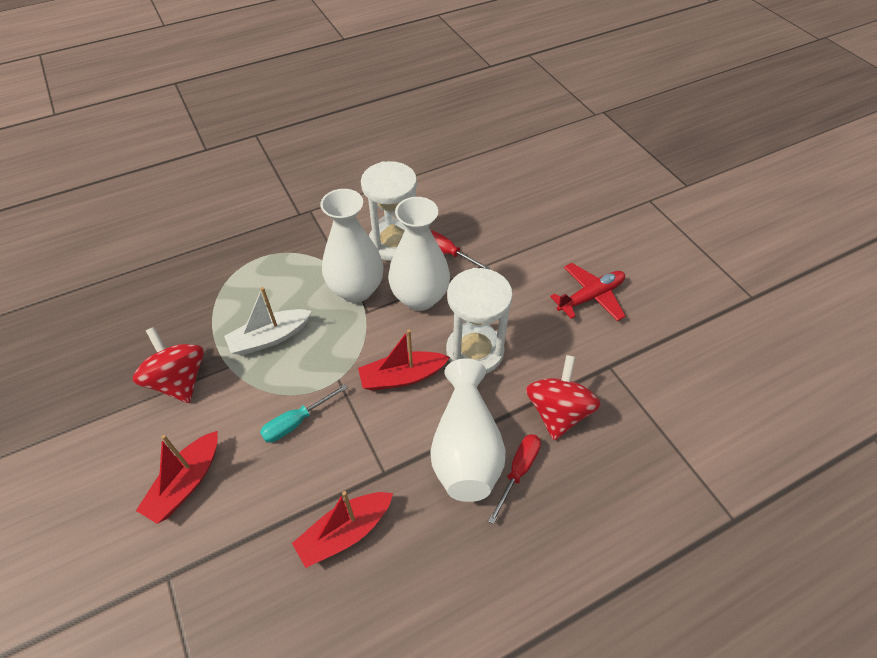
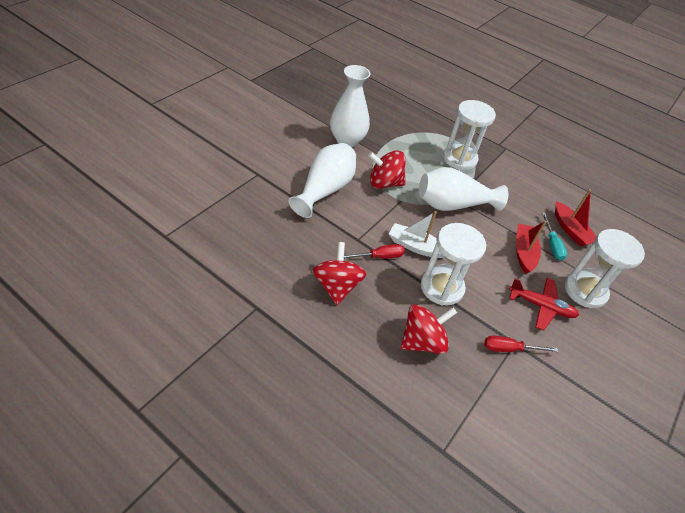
red boat: 3 -> 2
red spinning top: 2 -> 3
white hourglass: 2 -> 3

